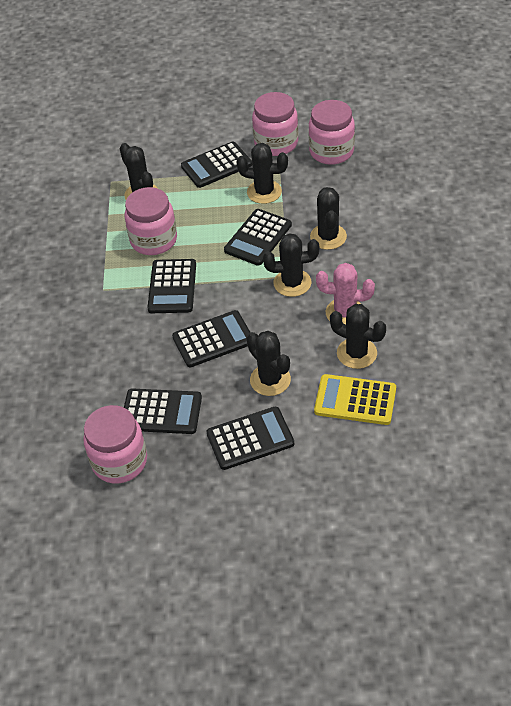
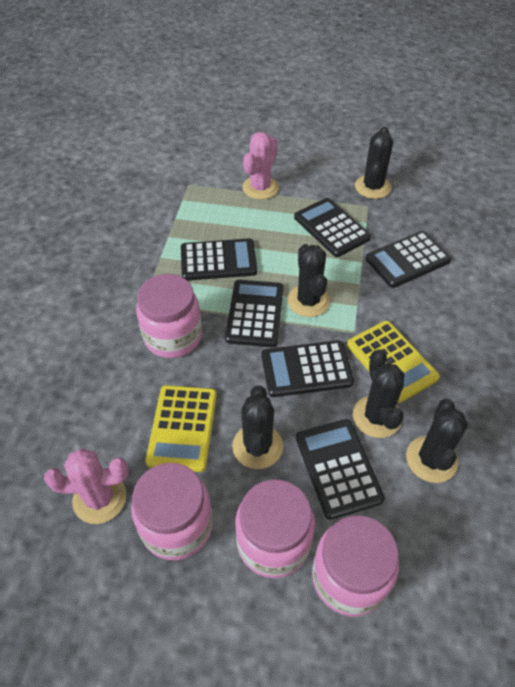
black cactus: 6 -> 5
pink cactus: 1 -> 2
yellow calculator: 1 -> 2

